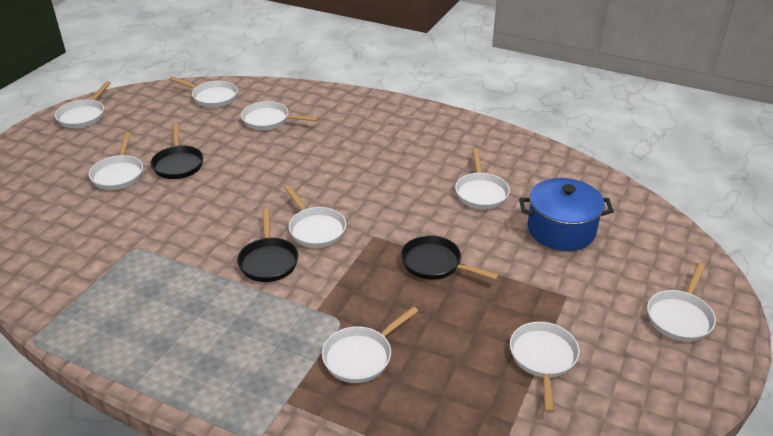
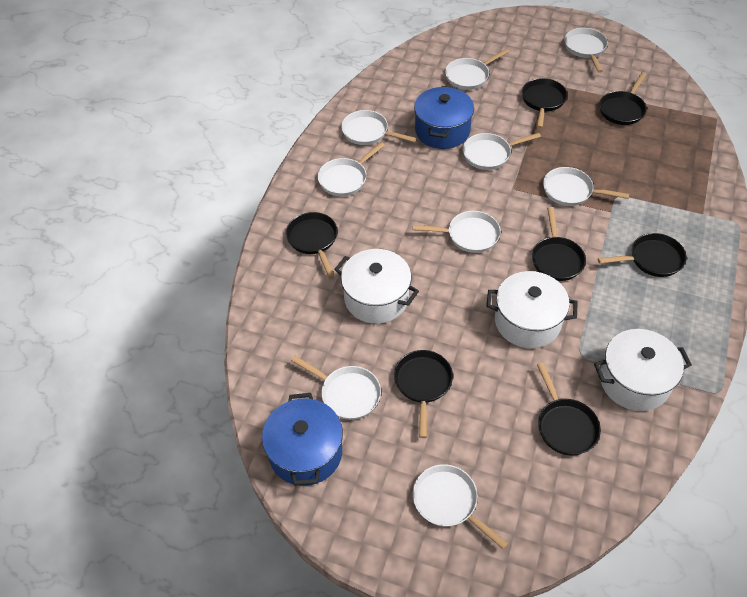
black pan: 3 -> 7
blue pot: 1 -> 2
white pot: 0 -> 3

